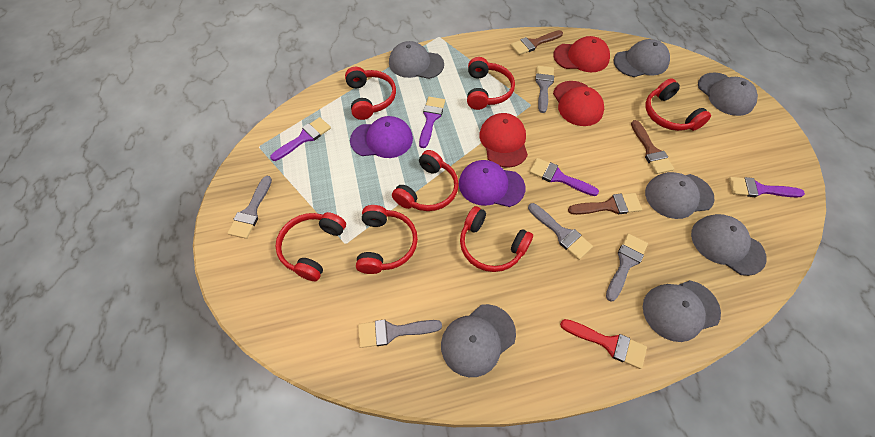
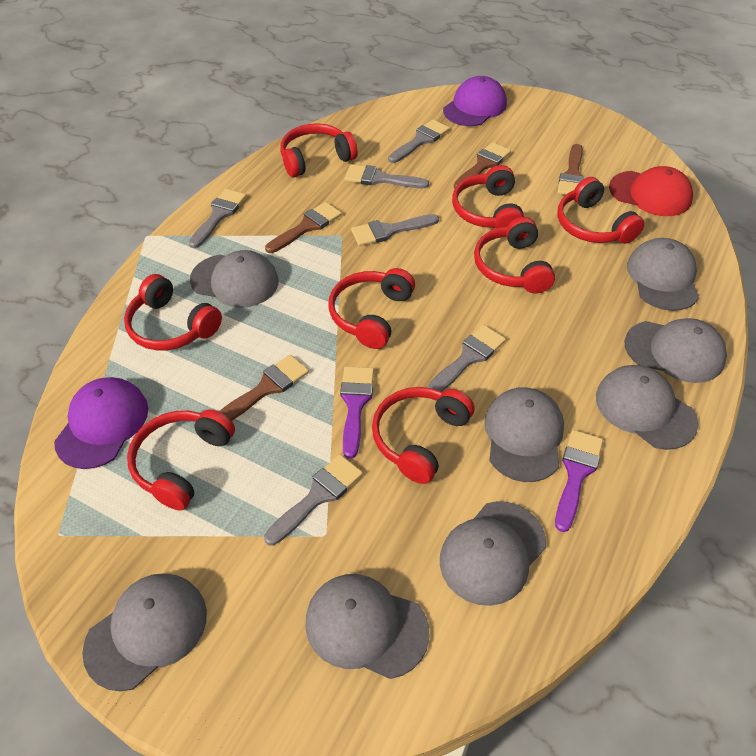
brown brush: 3 -> 4
grey brush: 5 -> 6
grey cap: 7 -> 8
purple brush: 4 -> 2
red brush: 1 -> 0
red cap: 3 -> 1
red headphones: 7 -> 8

